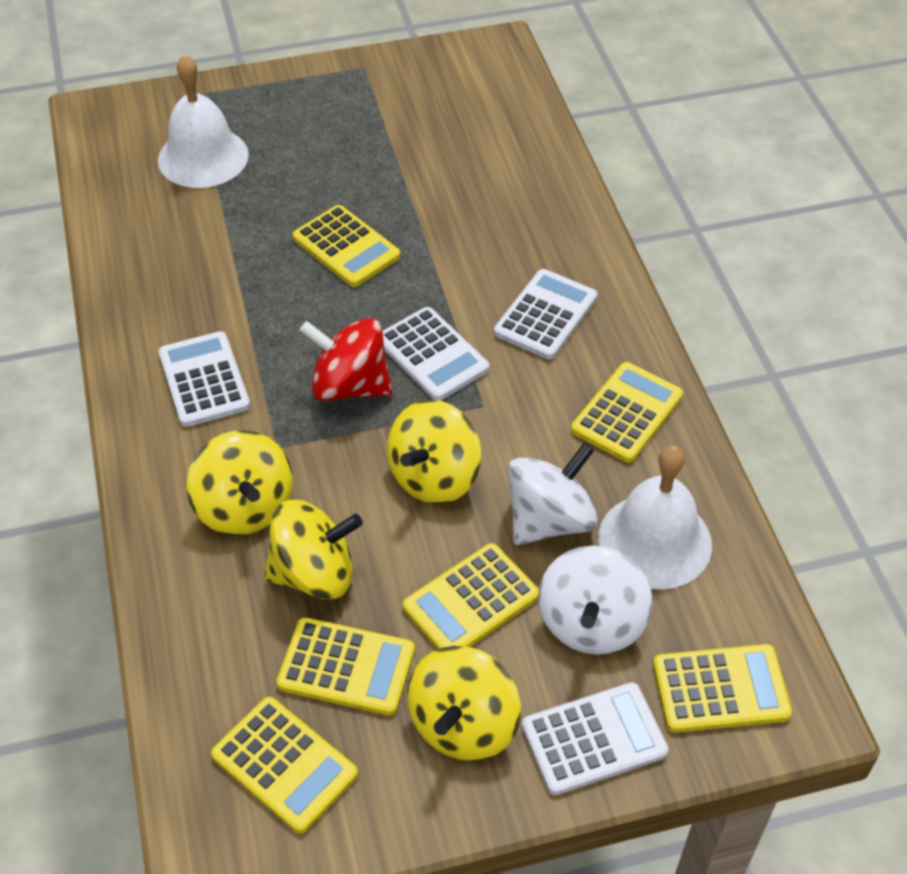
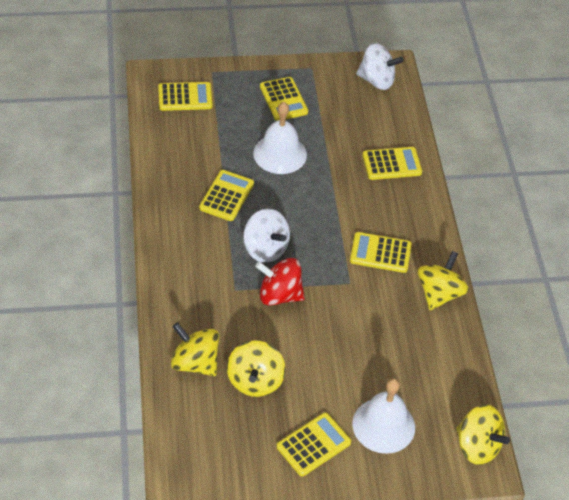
white calculator: 4 -> 0

